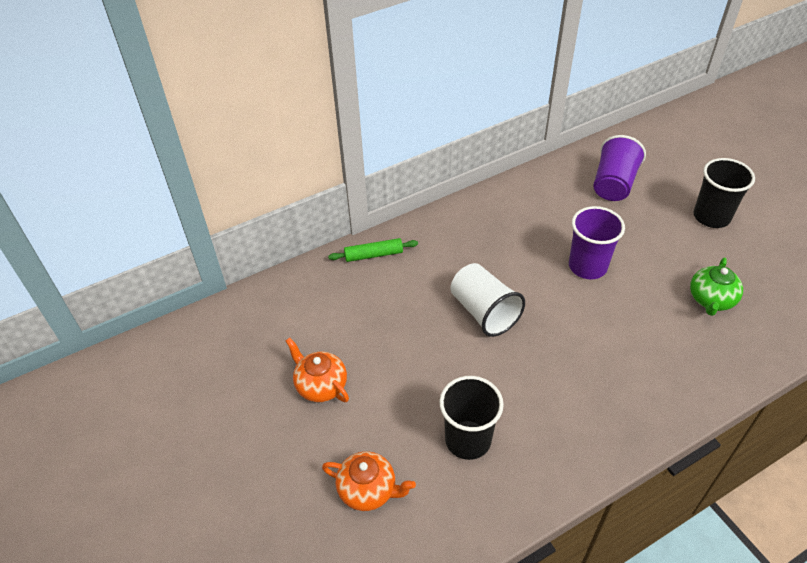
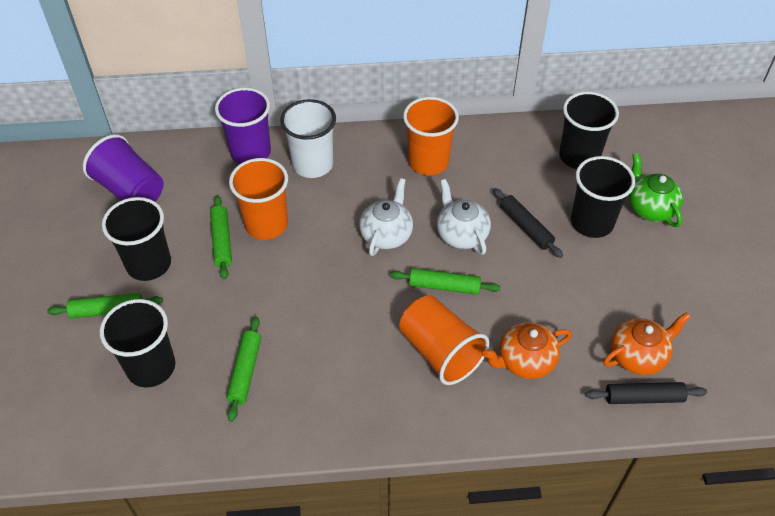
black cup: 2 -> 4
black rolling pin: 0 -> 2
green rolling pin: 1 -> 4
orange cup: 0 -> 3
white teapot: 0 -> 2

